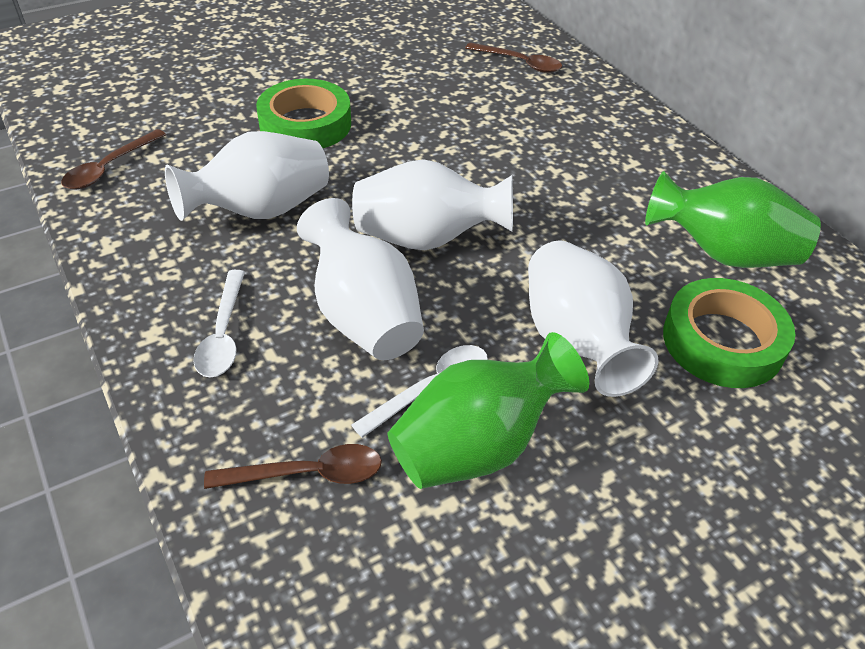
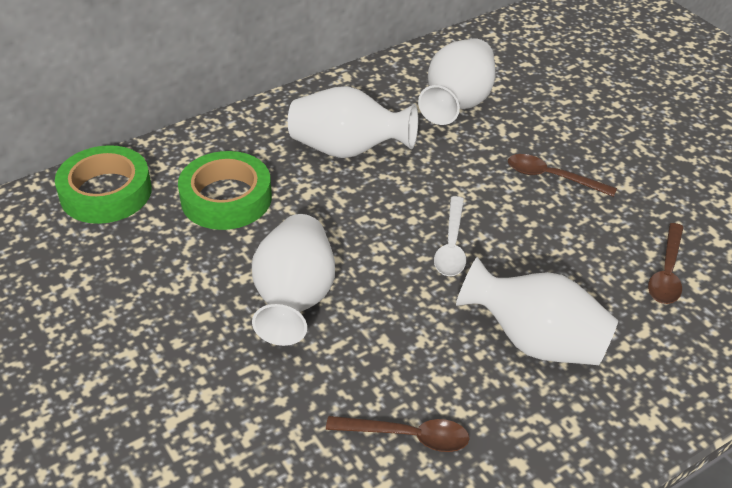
green vase: 2 -> 0
white spoon: 2 -> 1

